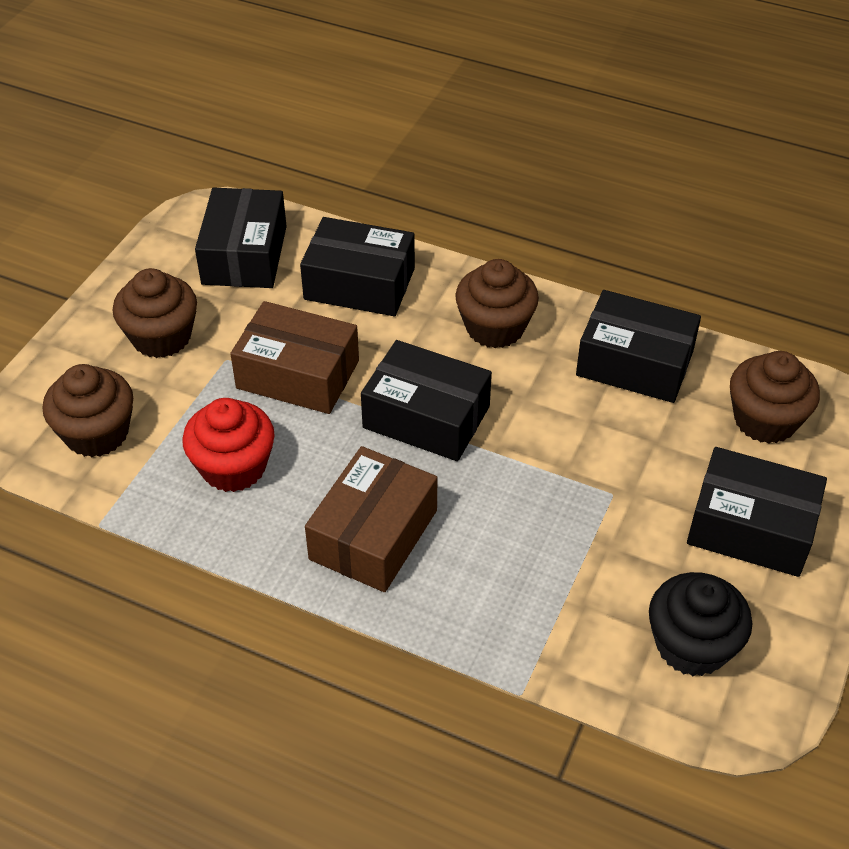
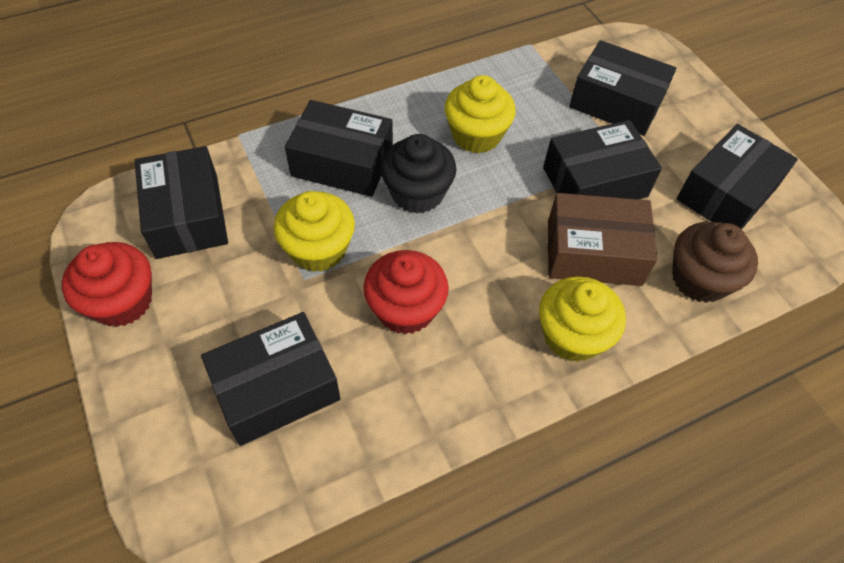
black box: 5 -> 6
brown box: 2 -> 1
brown cupcake: 4 -> 1
red cupcake: 1 -> 2
yellow cupcake: 0 -> 3

